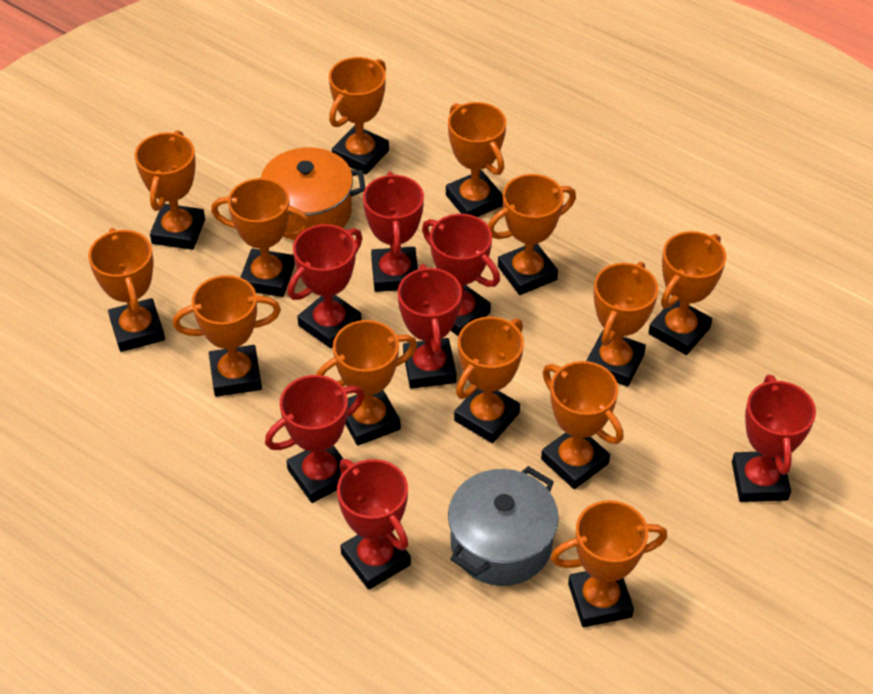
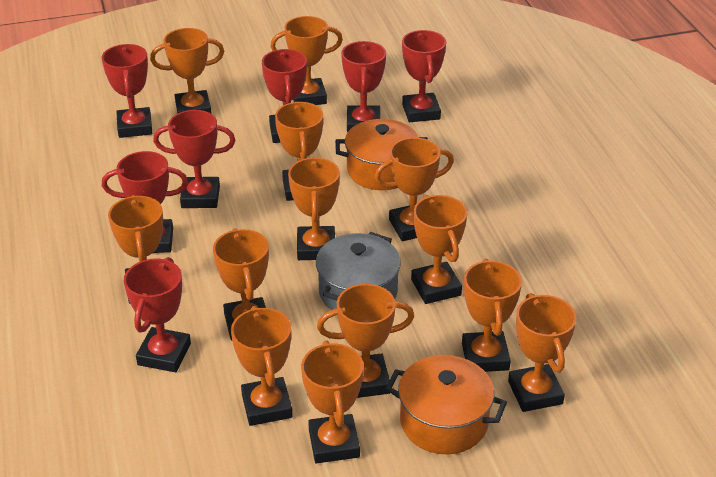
orange pot: 1 -> 2

